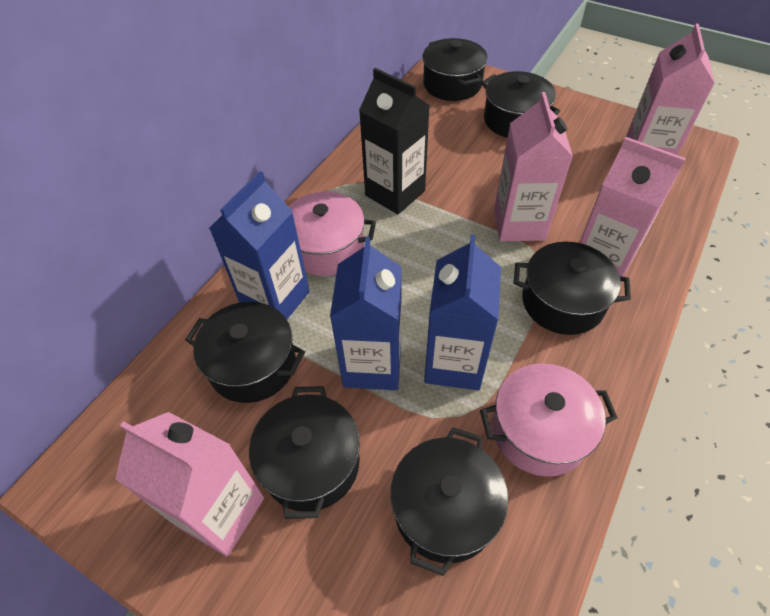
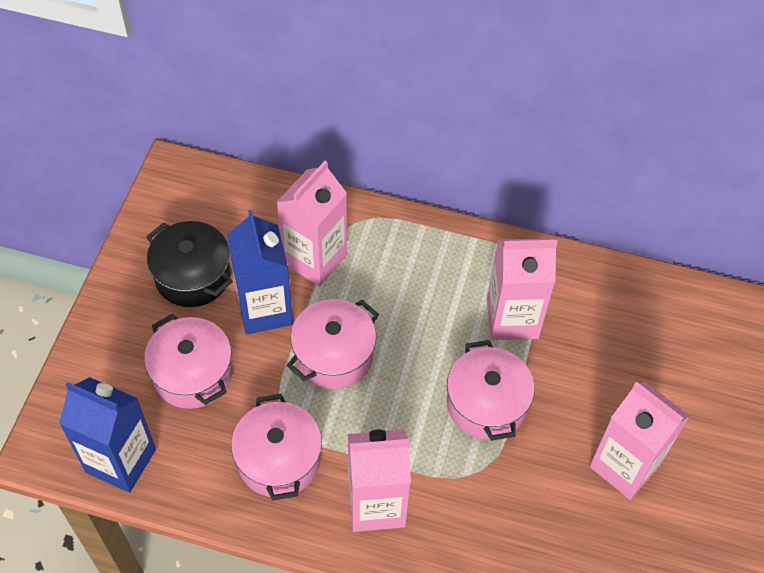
black carton: 1 -> 0
black pot: 6 -> 1
blue carton: 3 -> 2
pink pot: 2 -> 4

